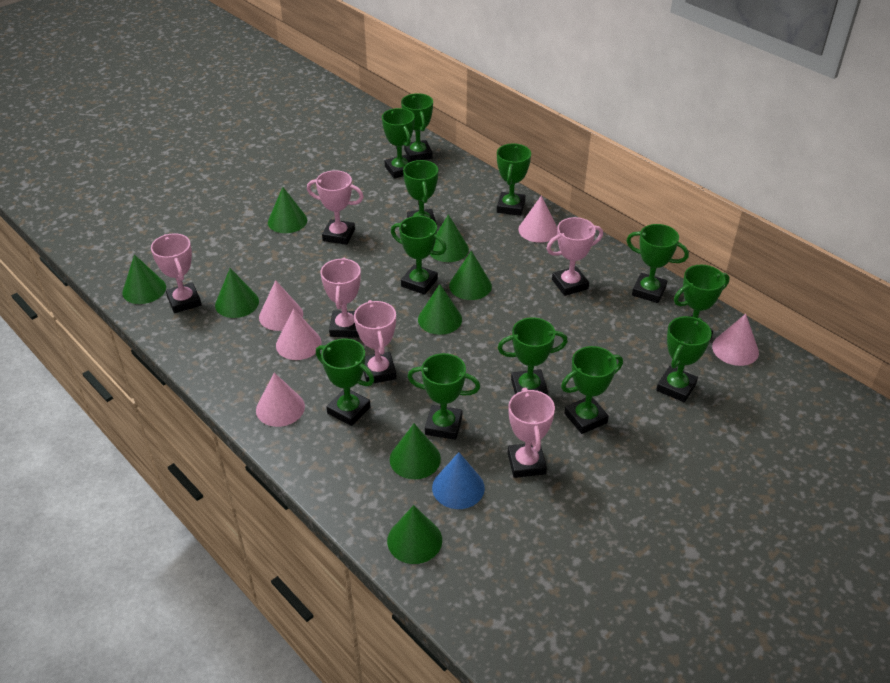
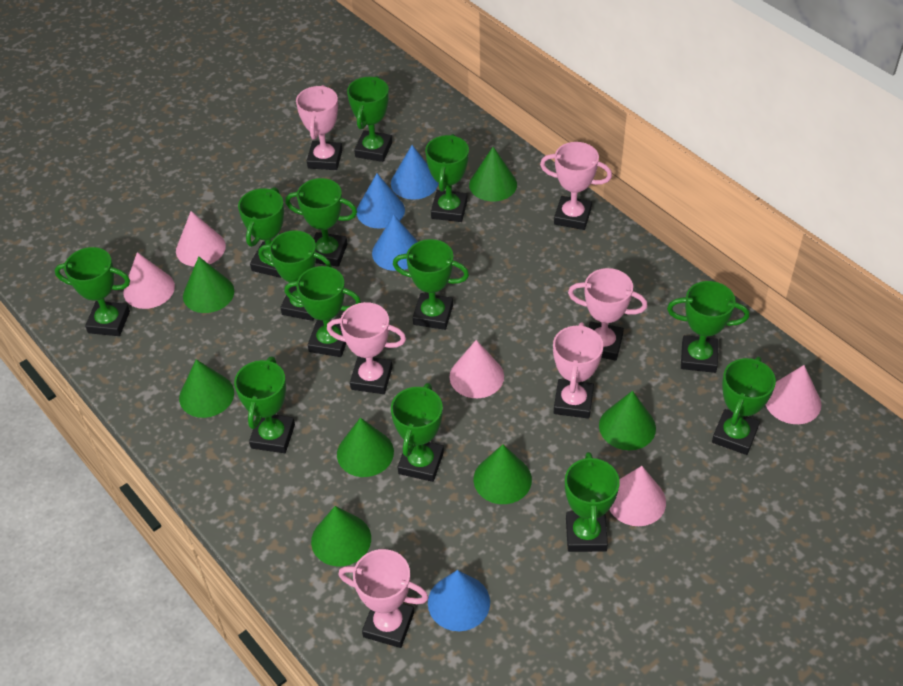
blue cone: 1 -> 4
green cone: 8 -> 7
green trophy: 12 -> 13

